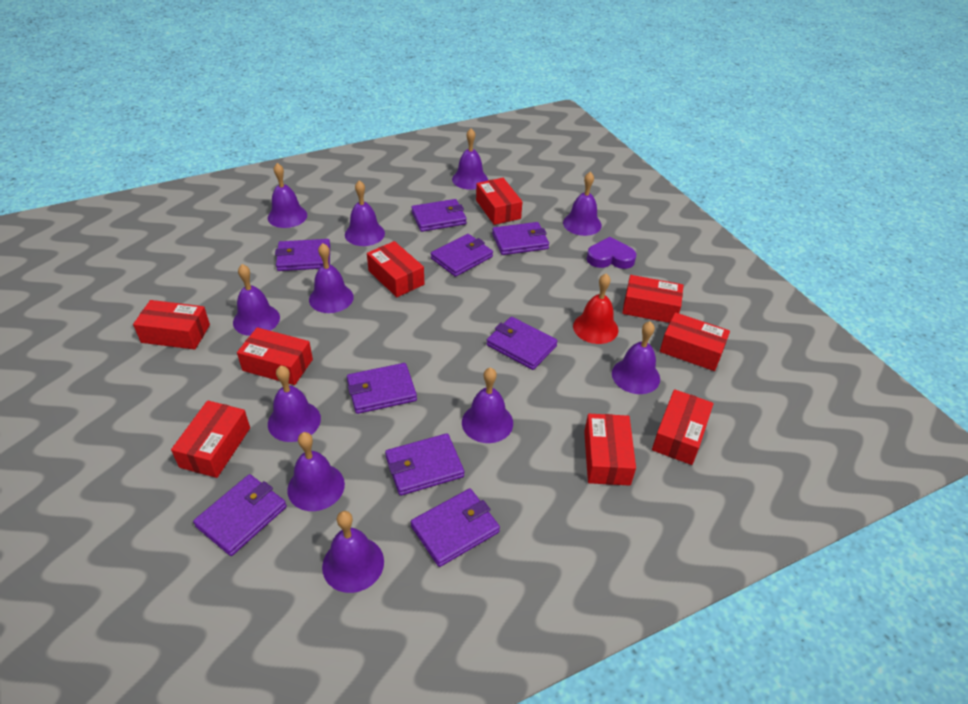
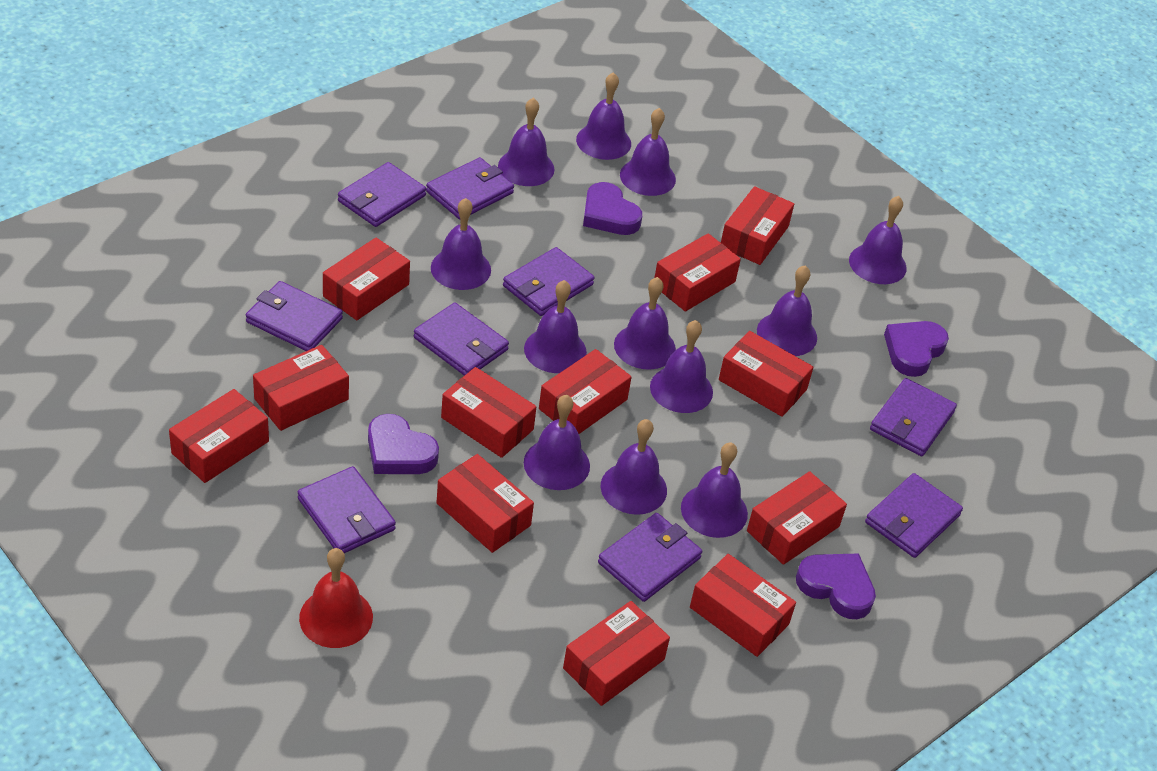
purple bell: 11 -> 12
purple heart: 1 -> 4
red box: 9 -> 12

